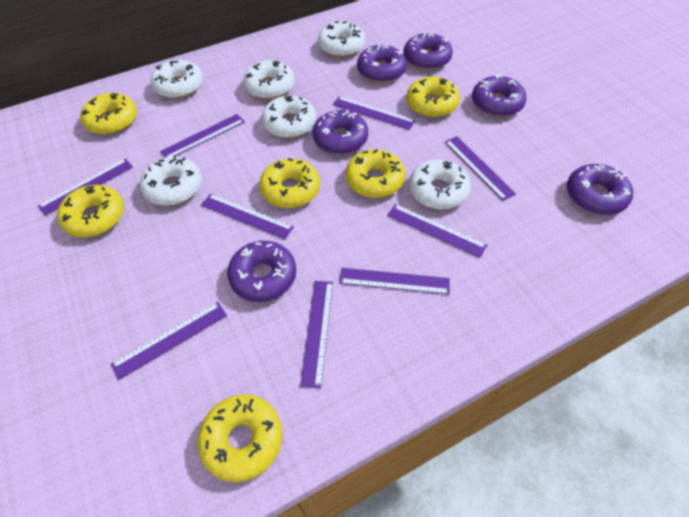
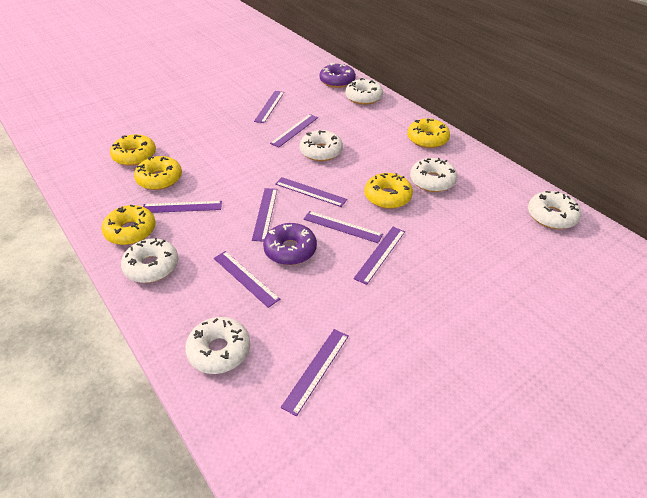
purple donut: 6 -> 2
yellow donut: 6 -> 5

